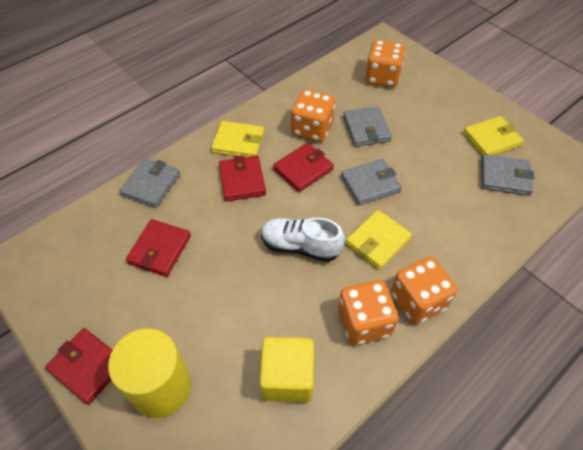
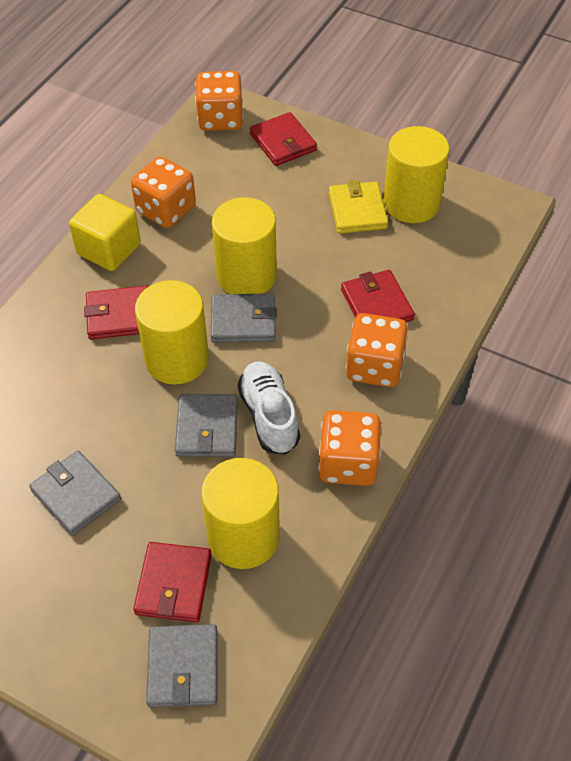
yellow cylinder: 1 -> 4
yellow wallet: 3 -> 1

